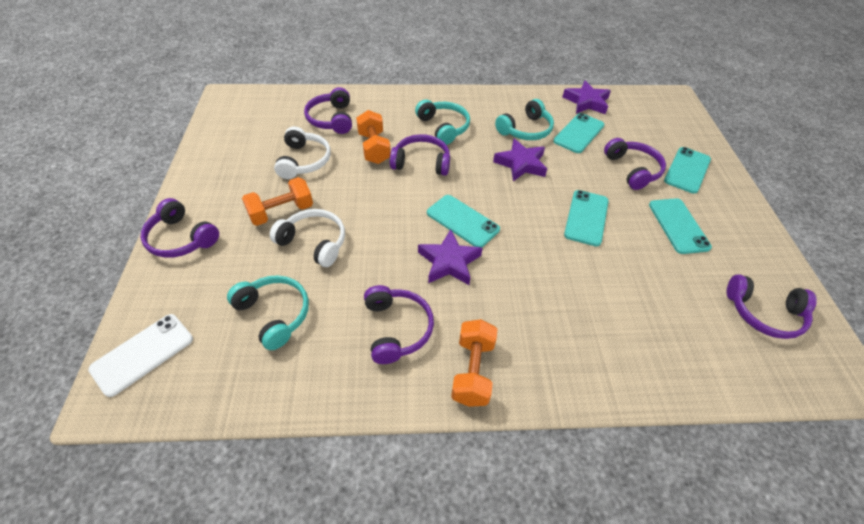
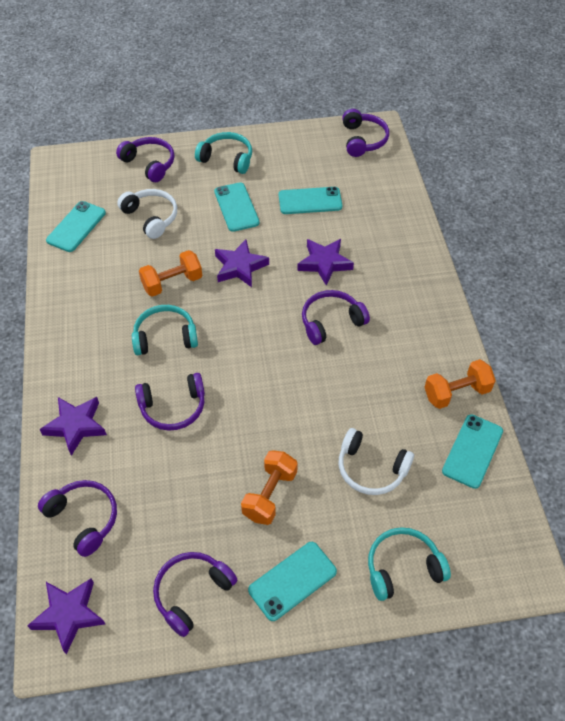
purple star: 3 -> 4
white phone: 1 -> 0

